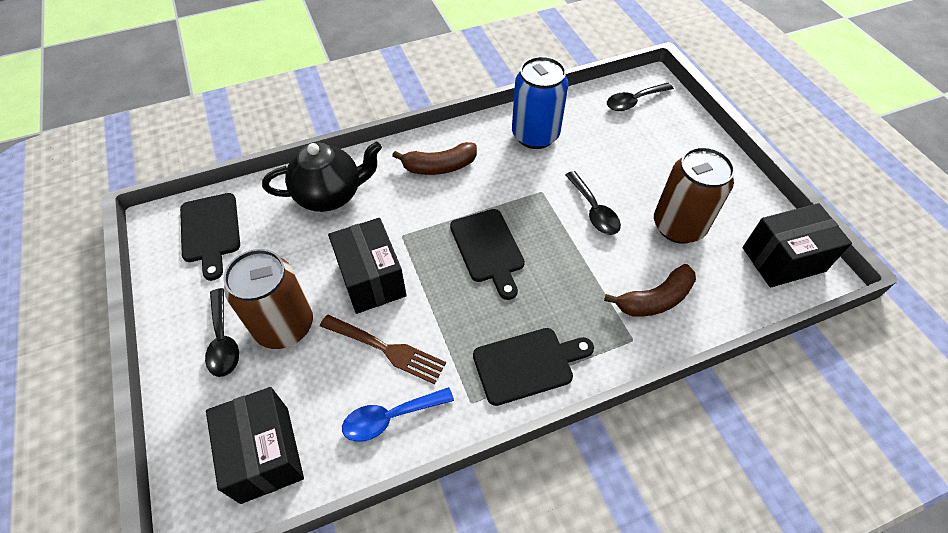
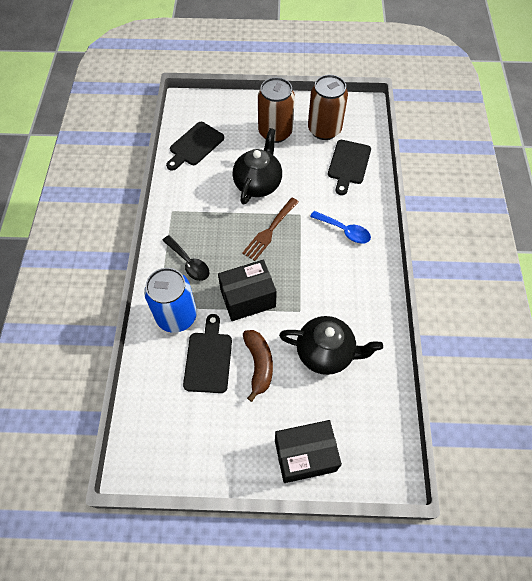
black box: 3 -> 2
black spoon: 3 -> 1
black teapot: 1 -> 2
brown banana: 2 -> 1

